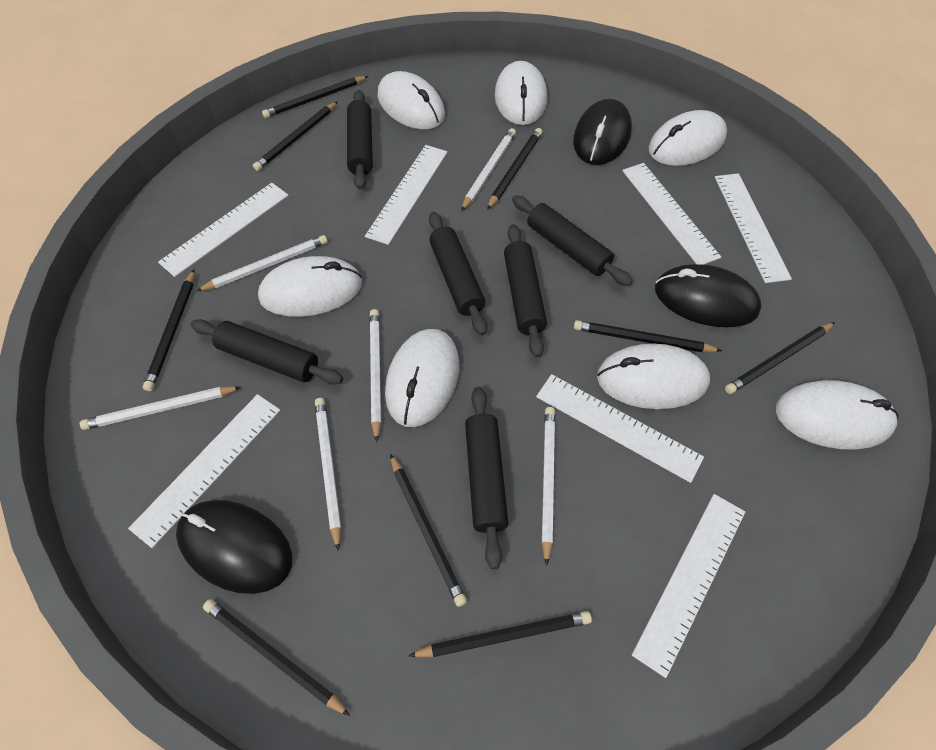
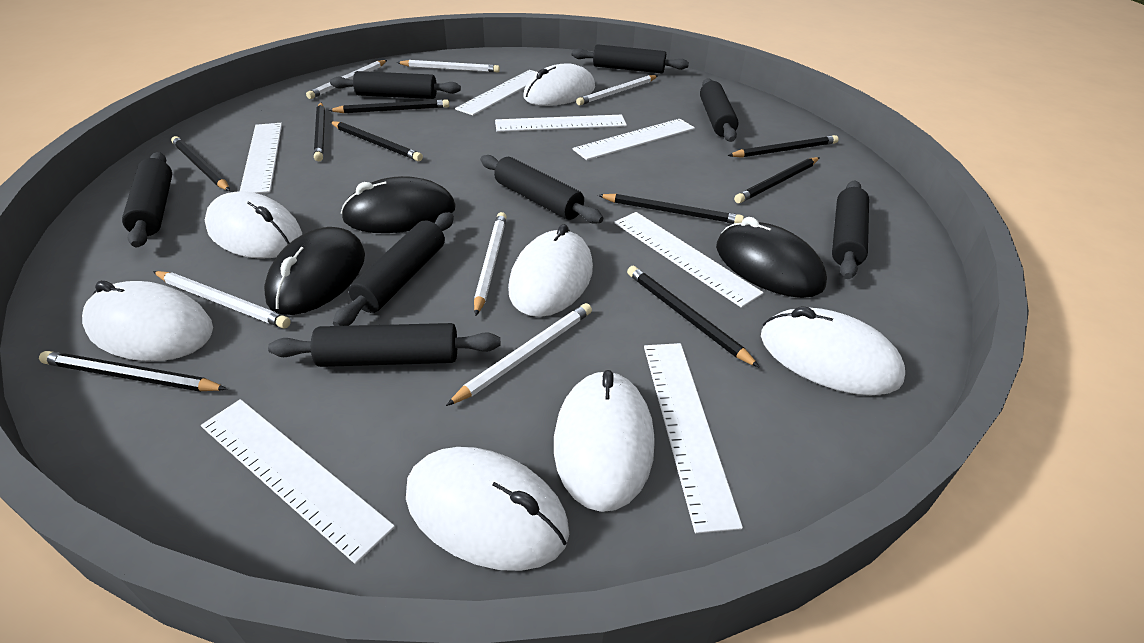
black rolling pin: 6 -> 8

